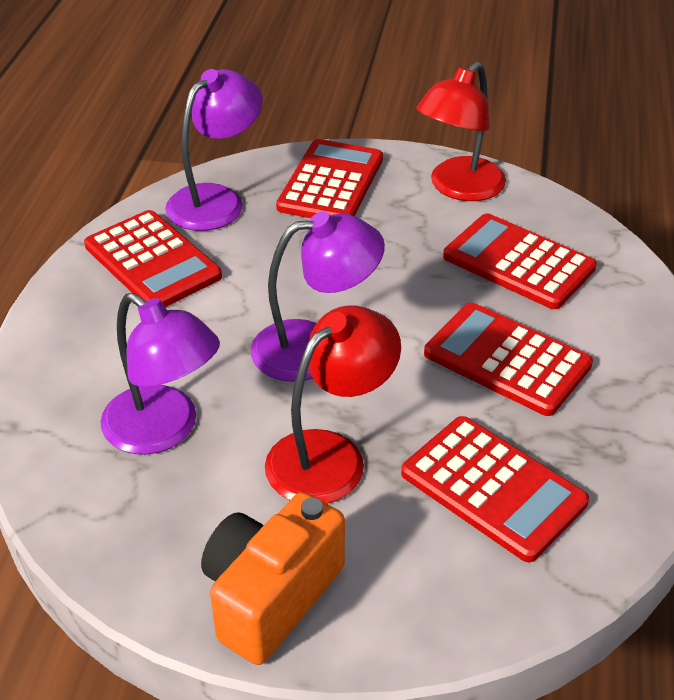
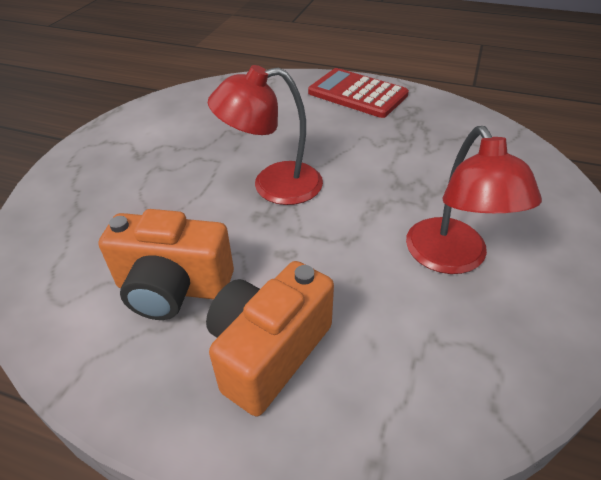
orange camera: 1 -> 2
purple lamp: 3 -> 0
red calculator: 5 -> 1

